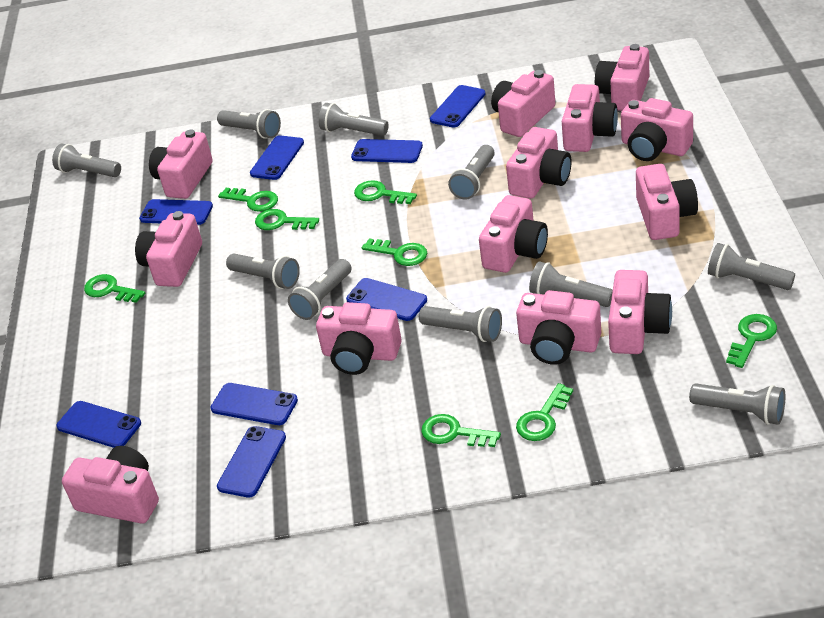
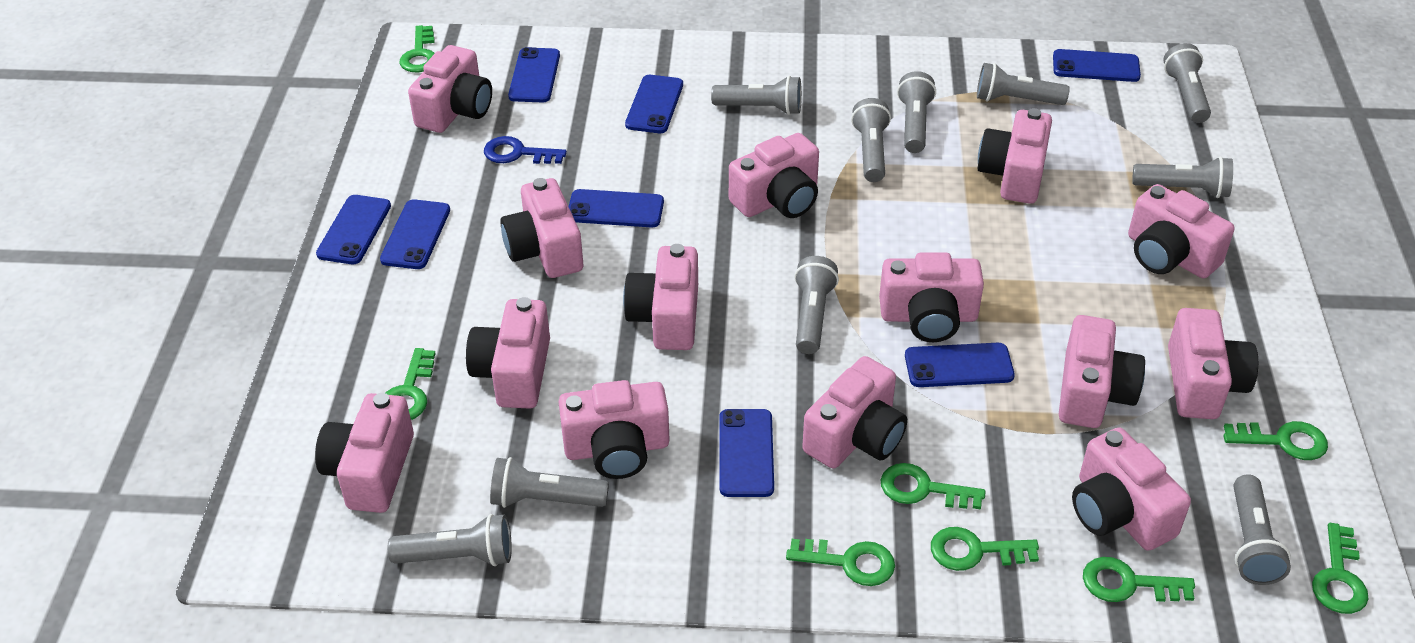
blue key: 0 -> 1
pink camera: 13 -> 14

